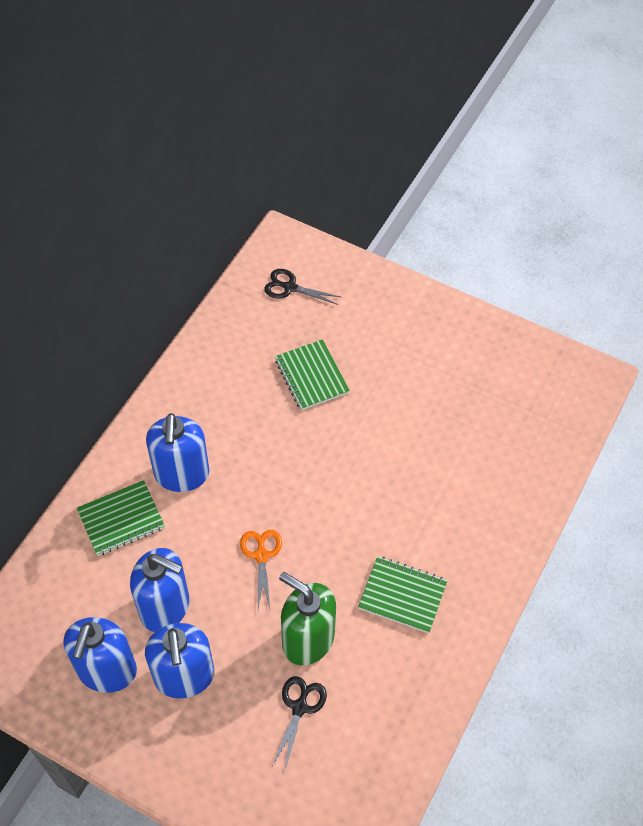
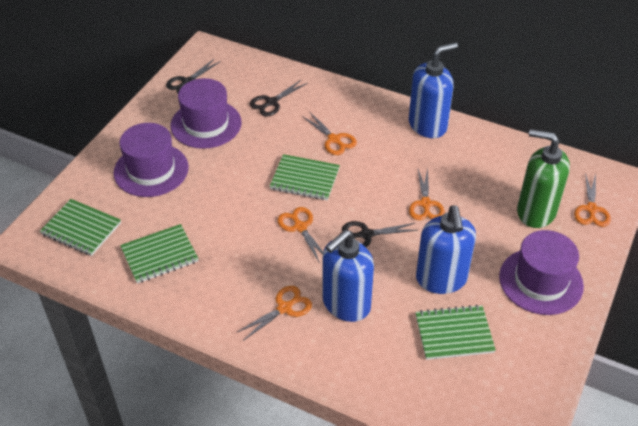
black scissors: 2 -> 3
blue soap dispenser: 4 -> 3
green notebook: 3 -> 4
orange scissors: 1 -> 5
purple hat: 0 -> 3

